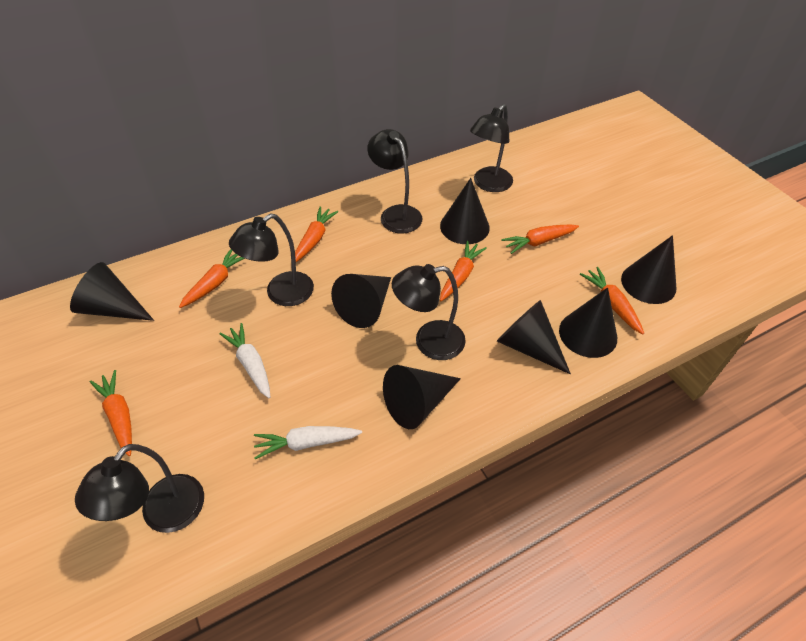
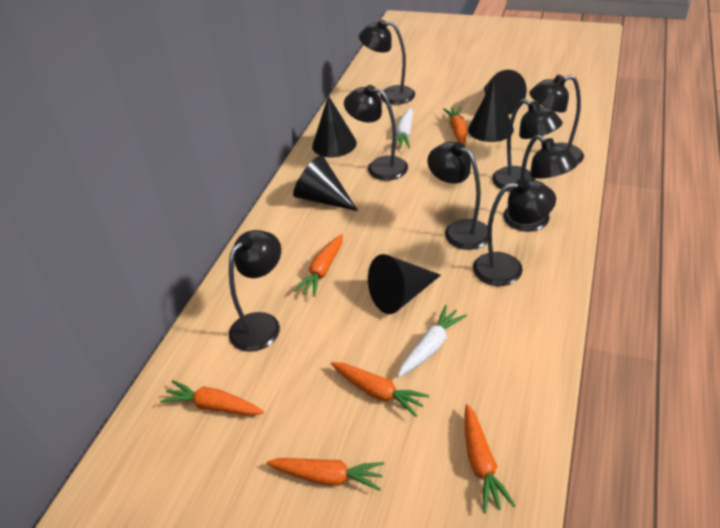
black cone: 7 -> 5
black lamp: 5 -> 8

